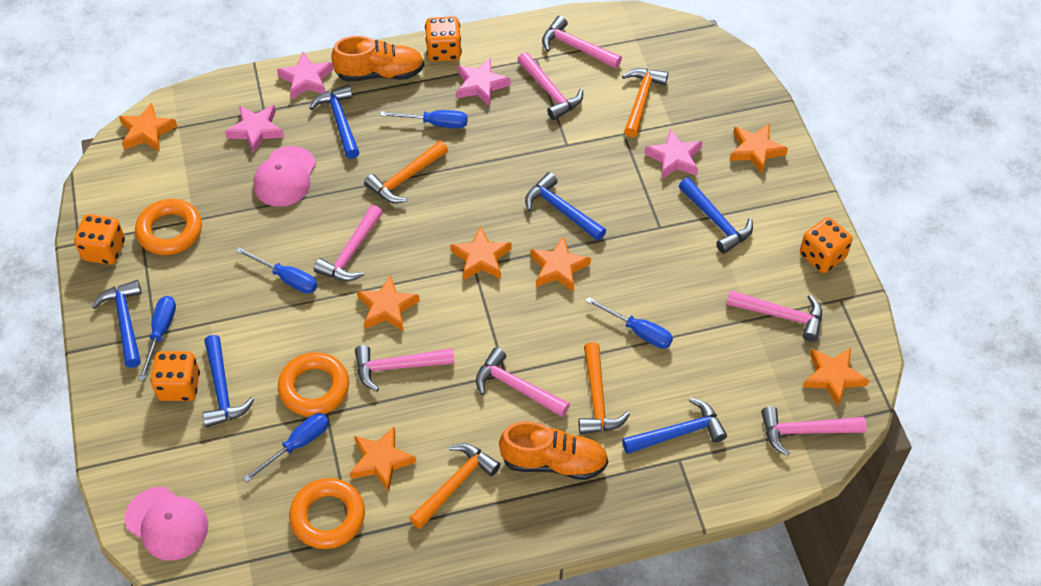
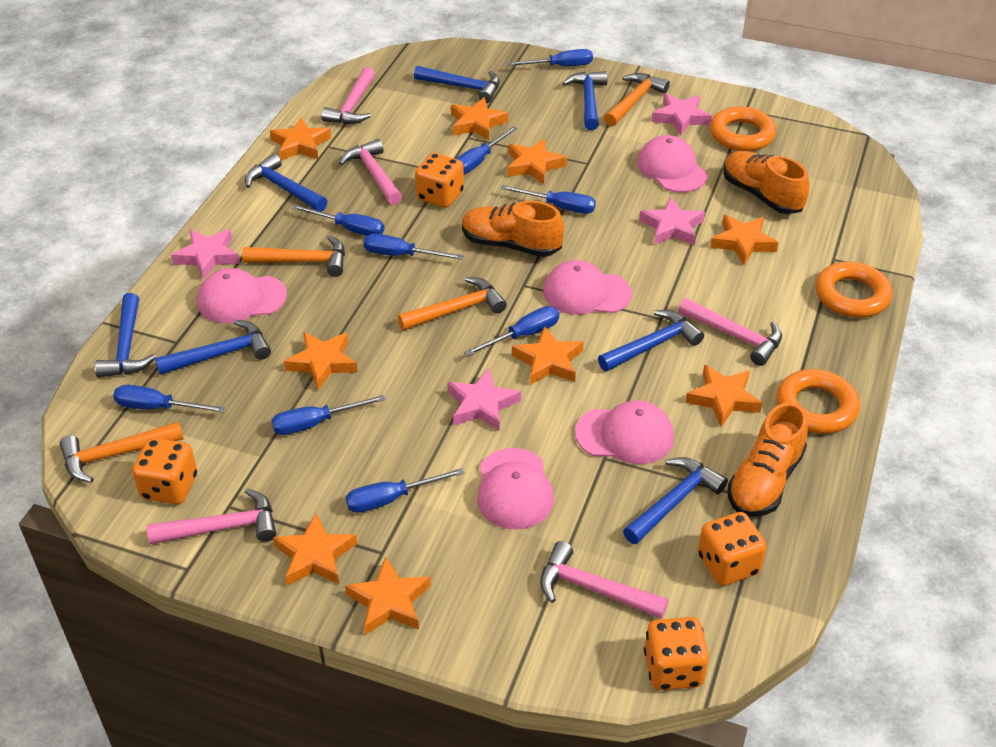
blue hammer: 6 -> 7
blue screwdriver: 5 -> 9
orange shoe: 2 -> 3
orange star: 7 -> 9
pink cap: 2 -> 5
pink hammer: 7 -> 5

